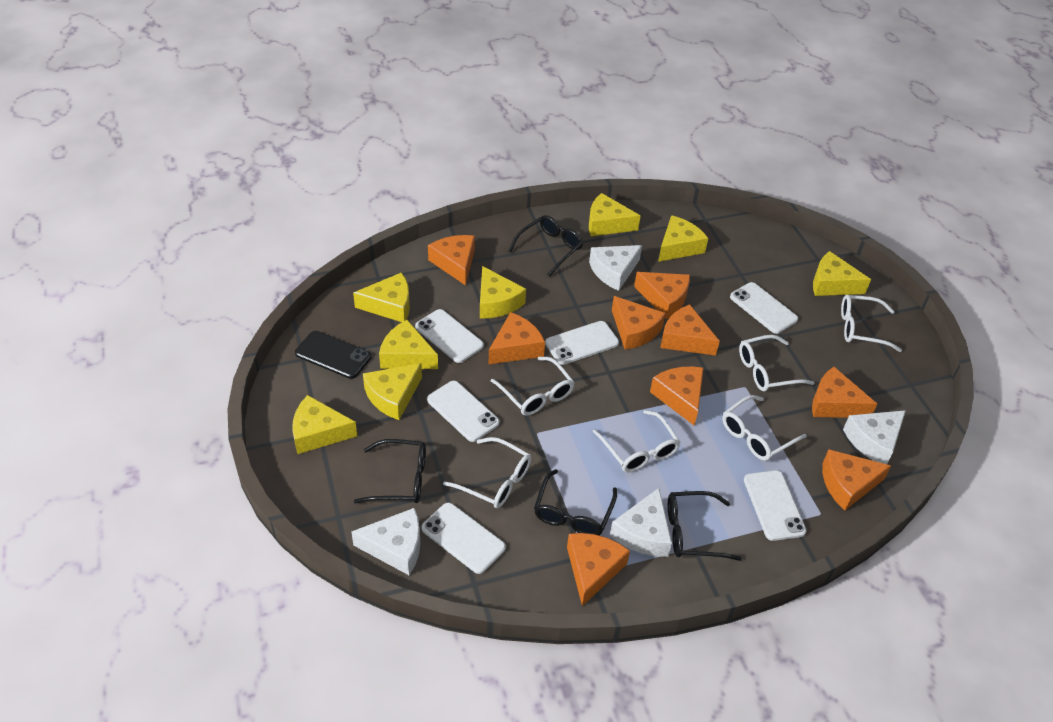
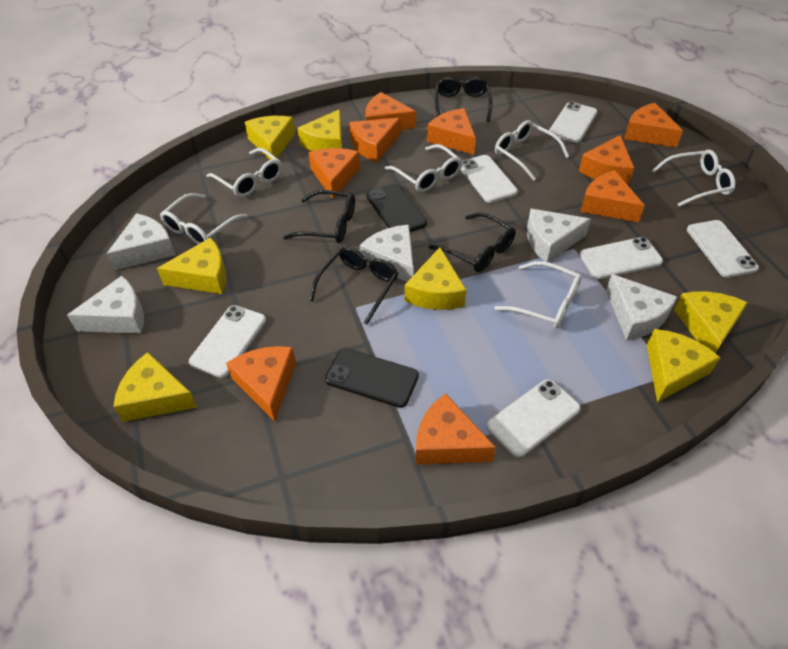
black phone: 1 -> 2
white cheese: 4 -> 5
yellow cheese: 8 -> 7

